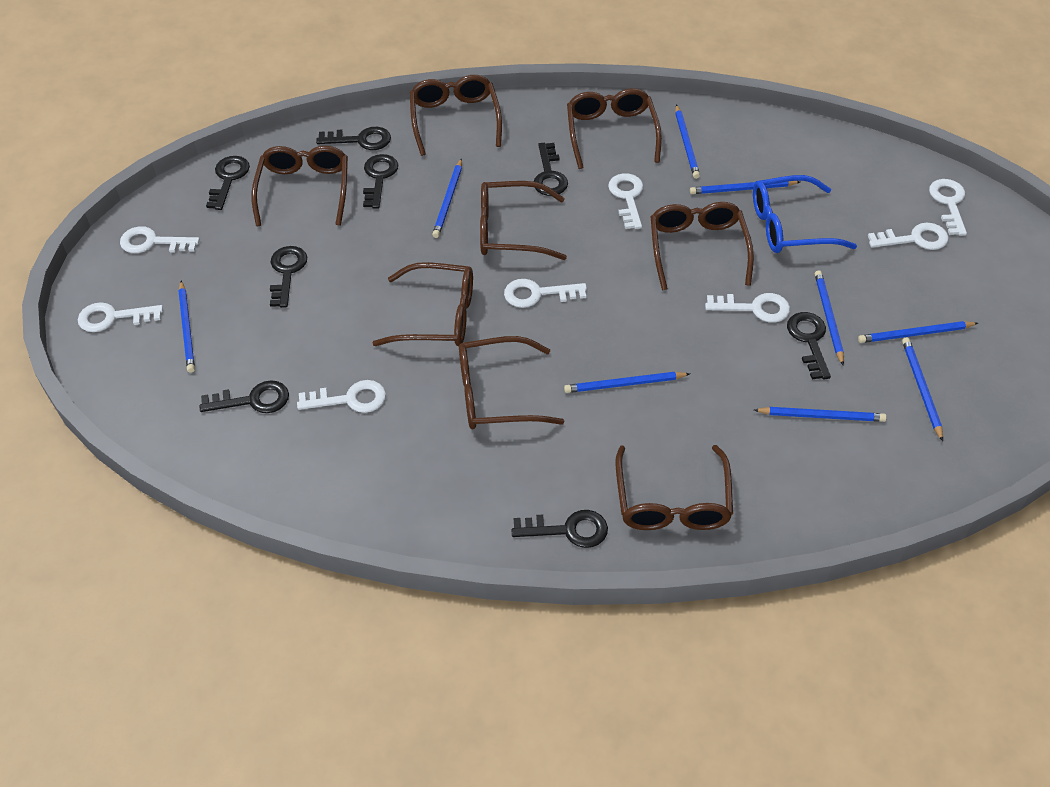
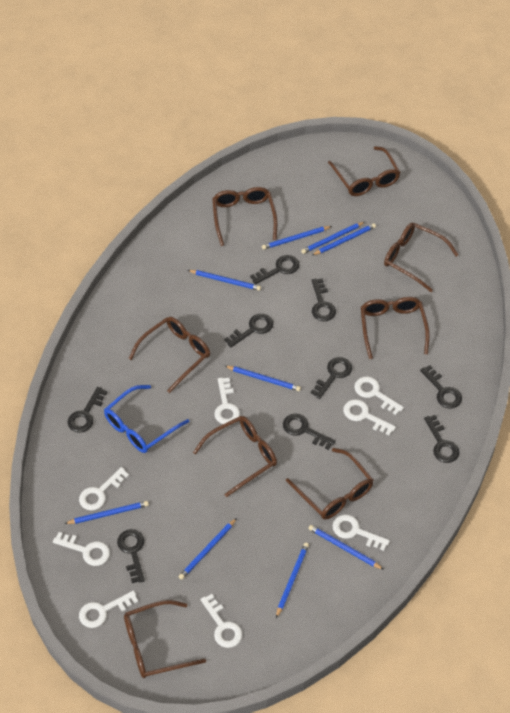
black key: 8 -> 9

